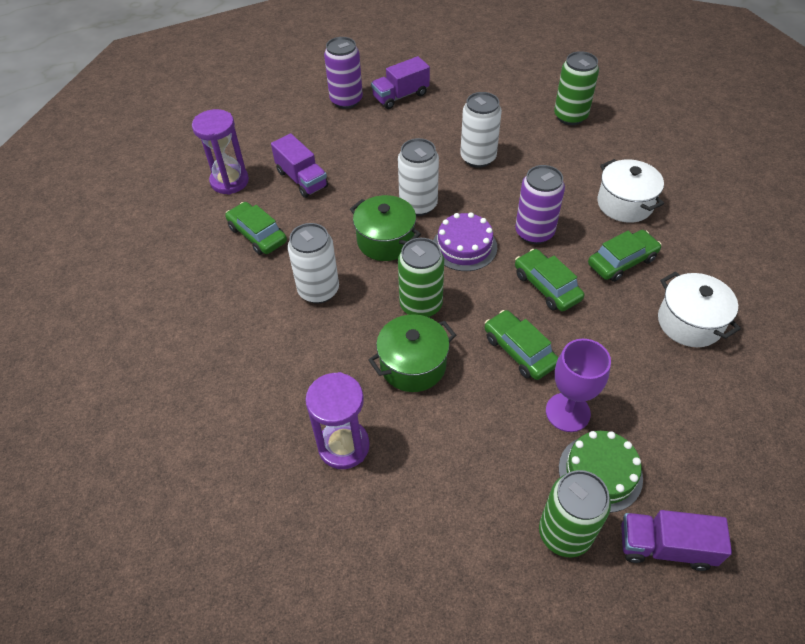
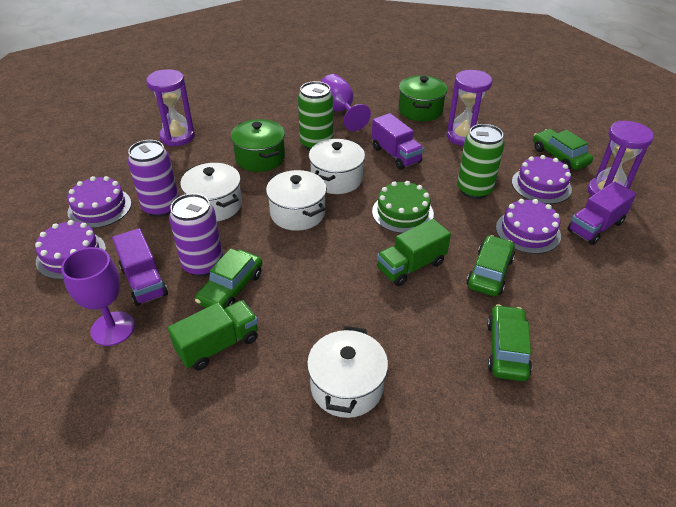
green can: 3 -> 2
green truck: 0 -> 2
purple cake: 1 -> 4
purple goblet: 1 -> 2
purple hourglass: 2 -> 3
white can: 3 -> 0
white pot: 2 -> 4

